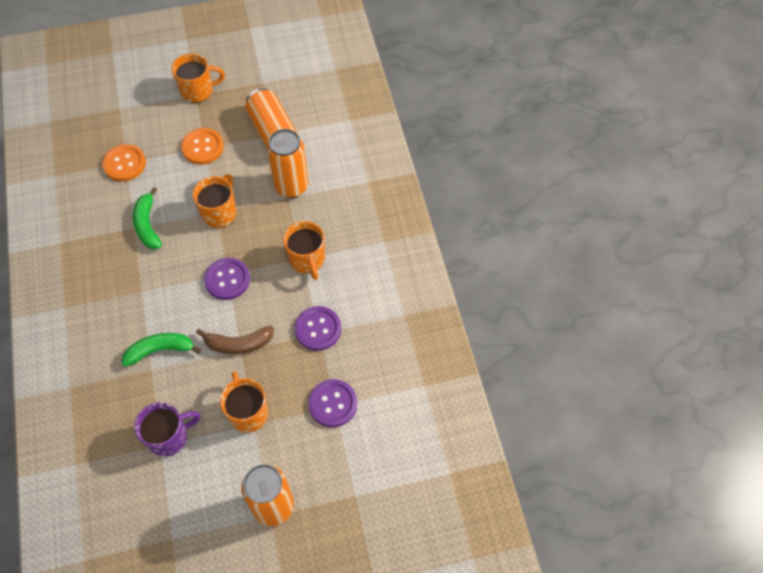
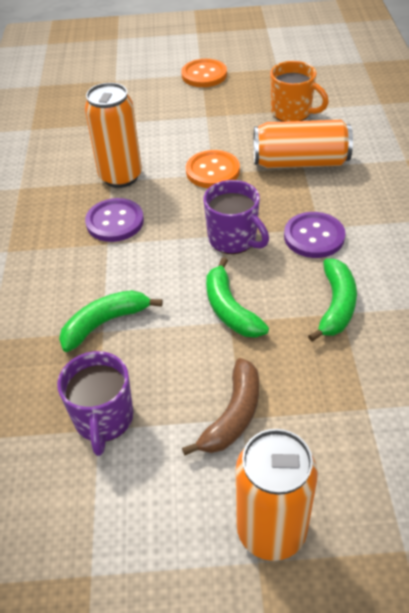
green banana: 2 -> 3
orange mug: 4 -> 1
purple button: 3 -> 2
purple mug: 1 -> 2

